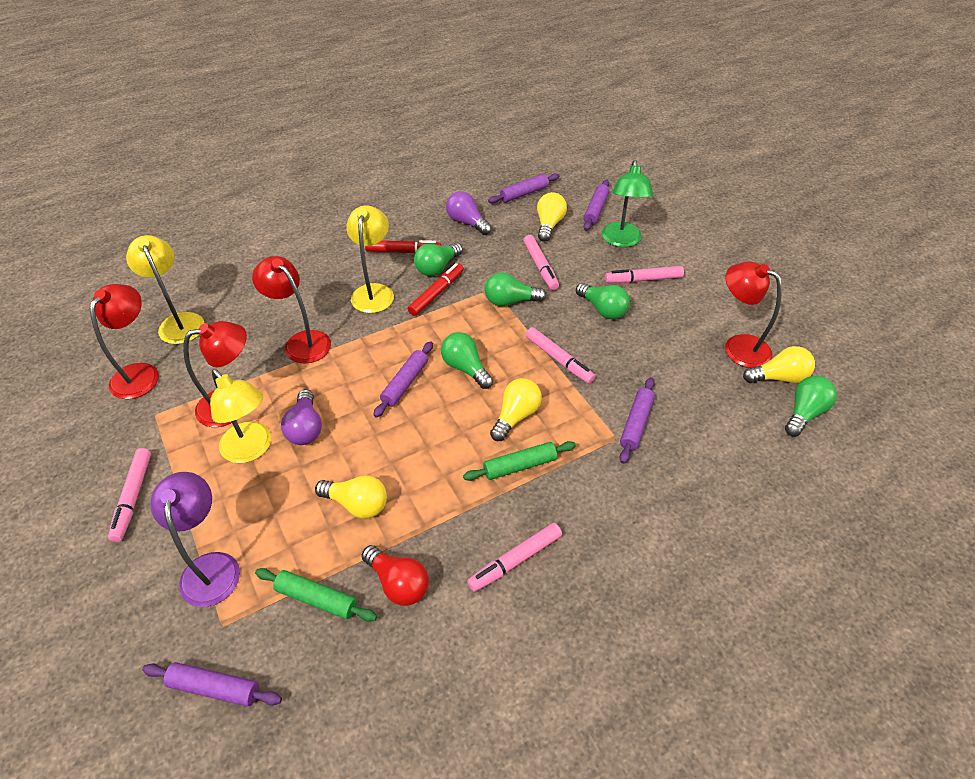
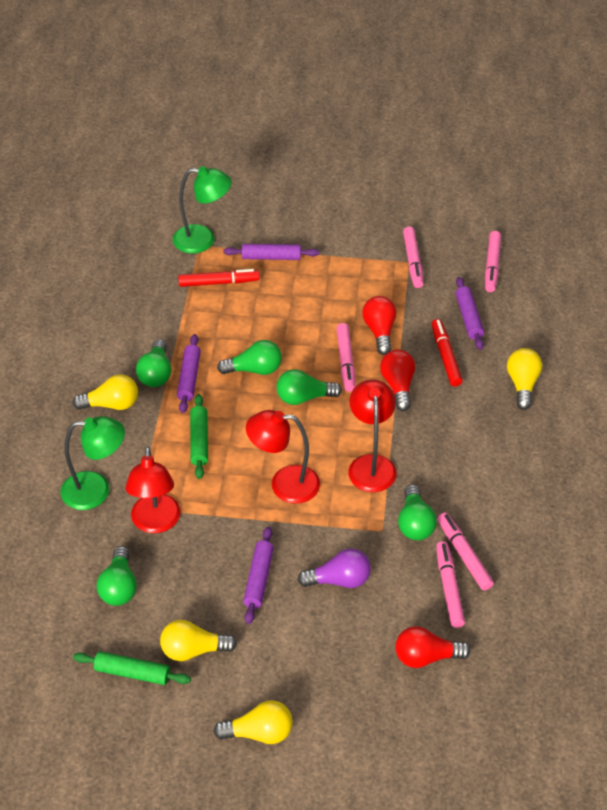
green lamp: 1 -> 2
purple lamp: 1 -> 0
purple light bulb: 2 -> 1
purple rolling pin: 5 -> 4
red lamp: 4 -> 3
red light bulb: 1 -> 3
yellow lamp: 3 -> 0

